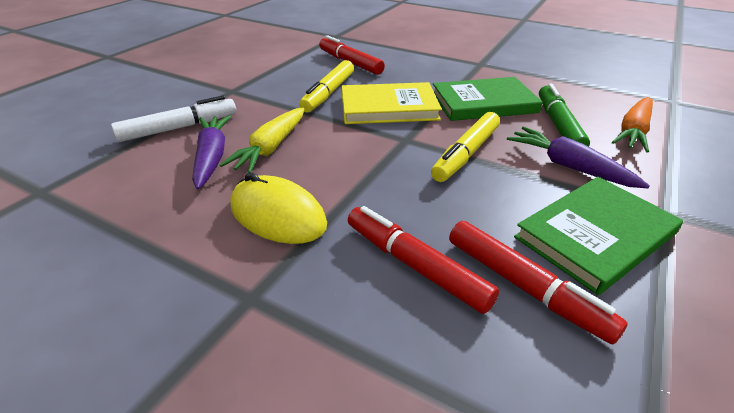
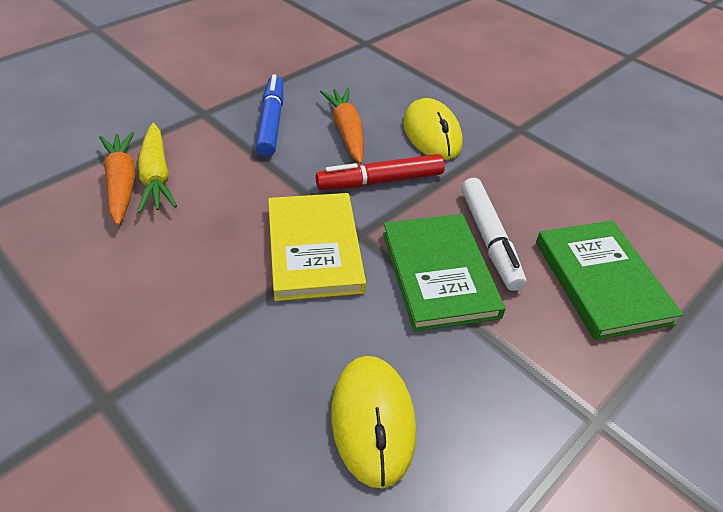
blue marker: 0 -> 1
green marker: 1 -> 0
orange carrot: 1 -> 2
purple carrot: 2 -> 0
red marker: 3 -> 1
yellow marker: 2 -> 0
yellow mouse: 1 -> 2

